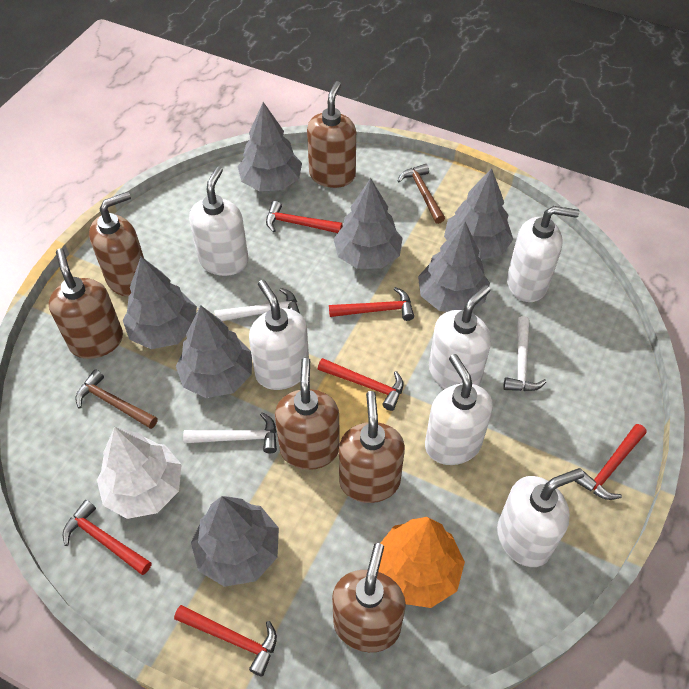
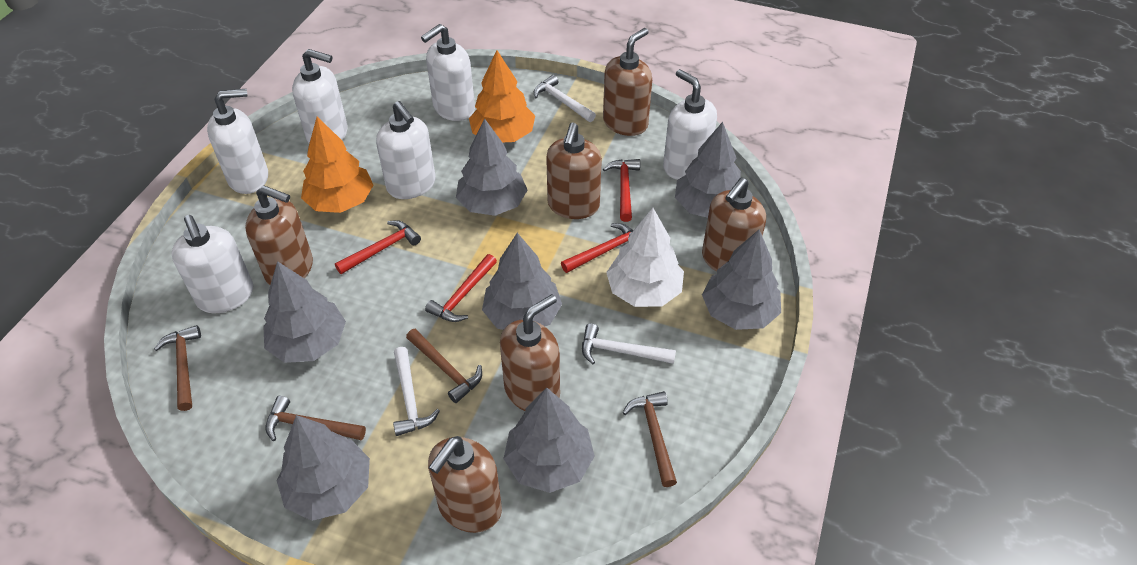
brown hammer: 2 -> 4
orange tree: 1 -> 2
red hammer: 6 -> 4

